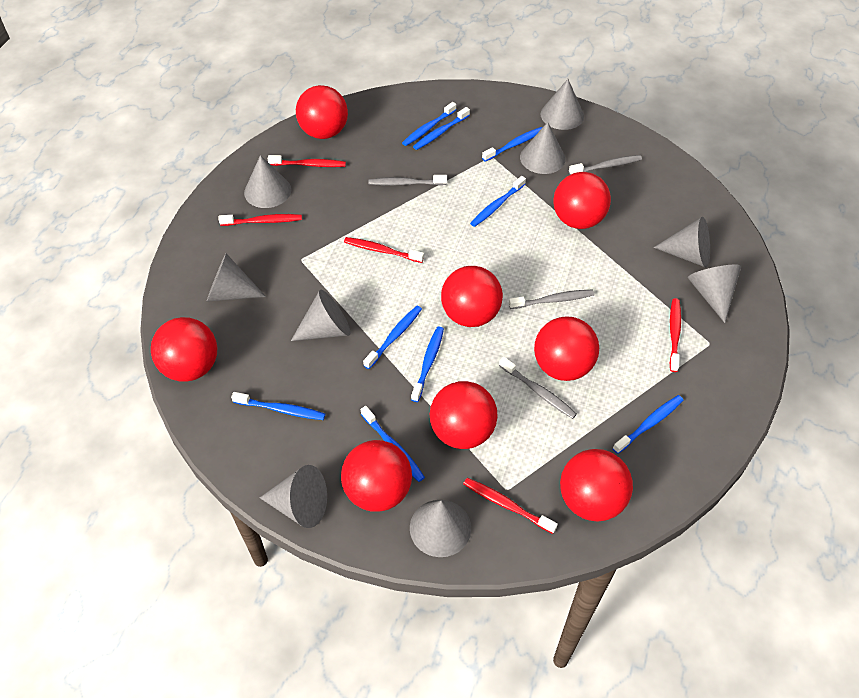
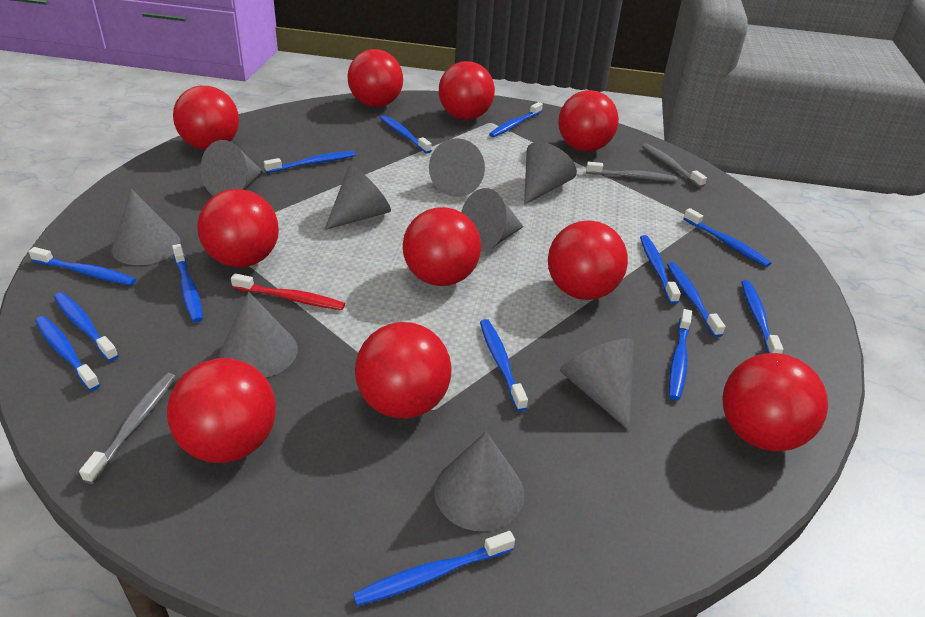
blue toothbrush: 9 -> 14
grey toothbrush: 4 -> 3
red ball: 8 -> 10
red toothbrush: 5 -> 1

